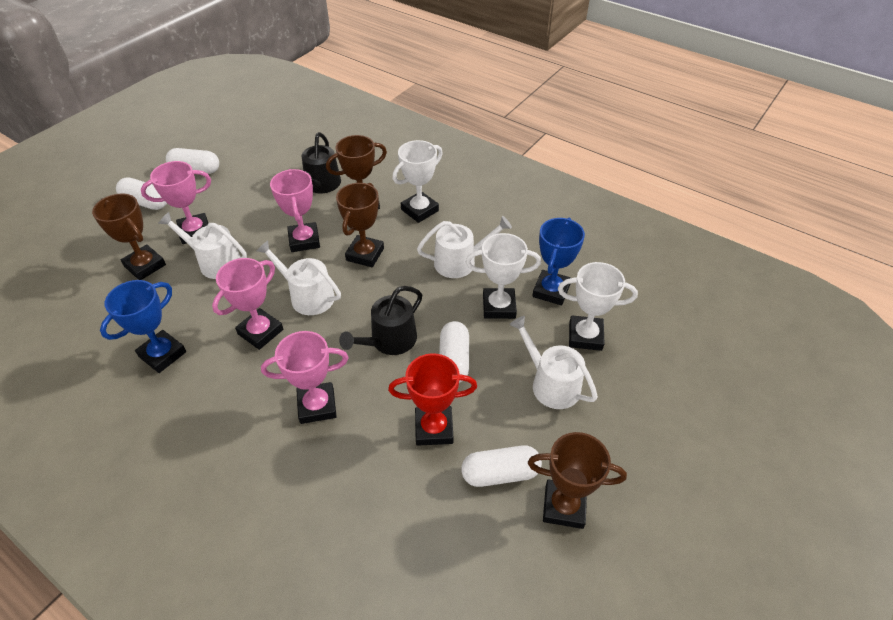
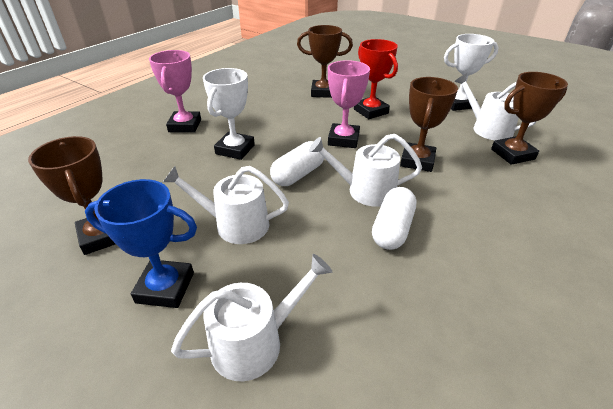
black watering can: 2 -> 0
blue trophy: 2 -> 1
pink trophy: 4 -> 2
white capsule: 4 -> 2
white trophy: 3 -> 2

